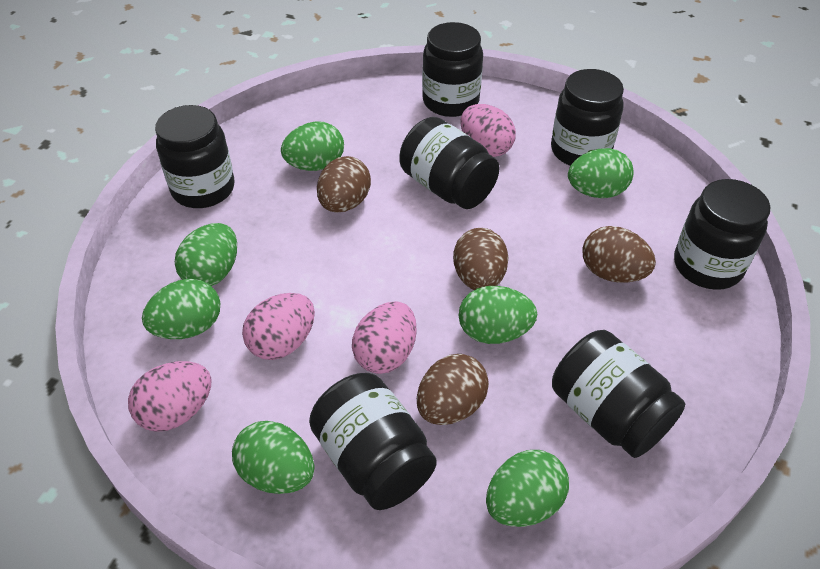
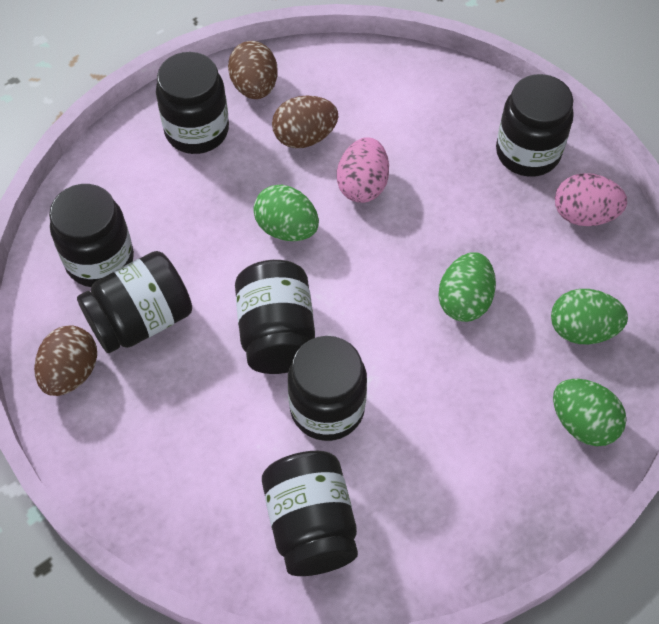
brown egg: 4 -> 3
green egg: 7 -> 4
pink egg: 4 -> 2

